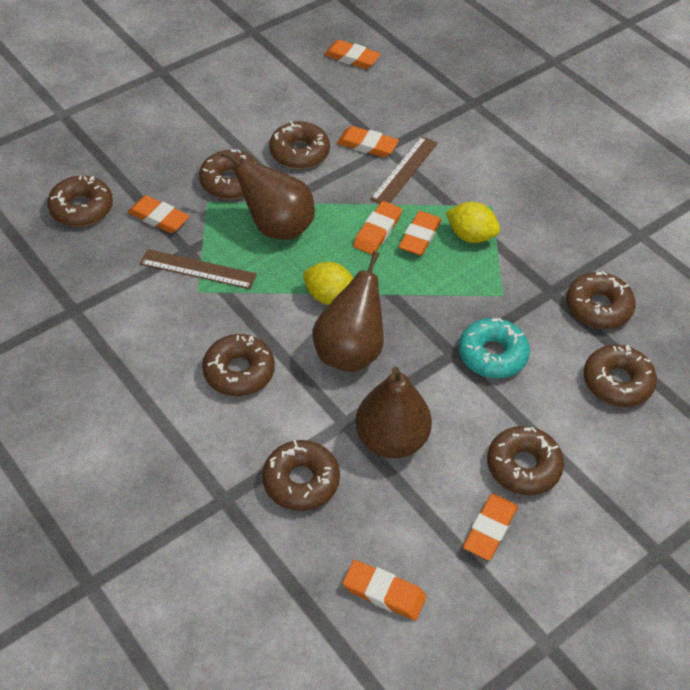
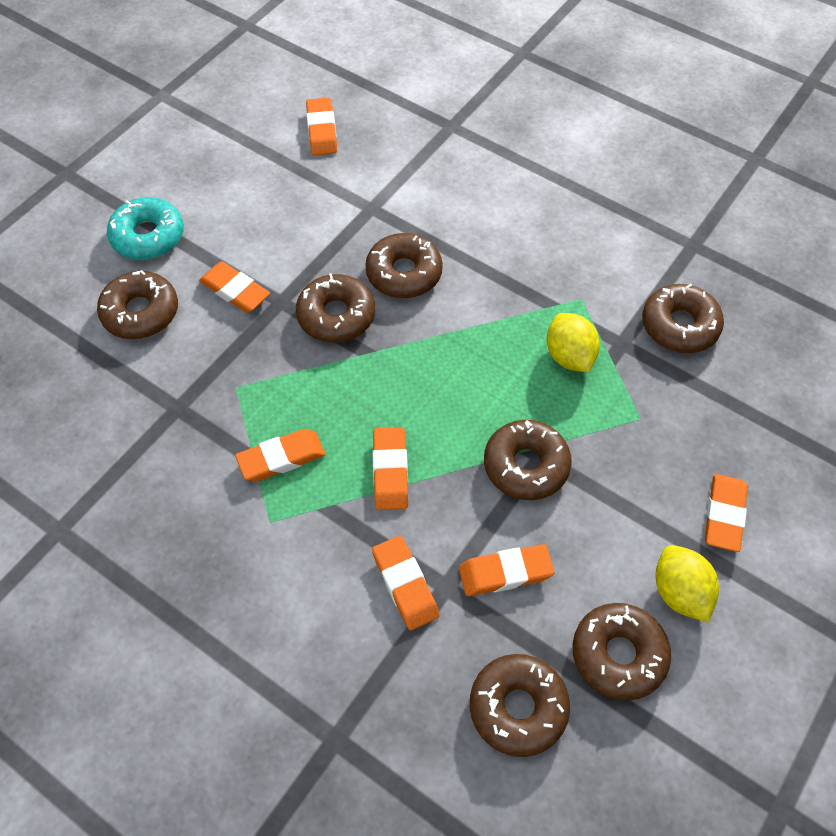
brown donut: 8 -> 7
brown pear: 3 -> 0
brown ruler: 2 -> 0

